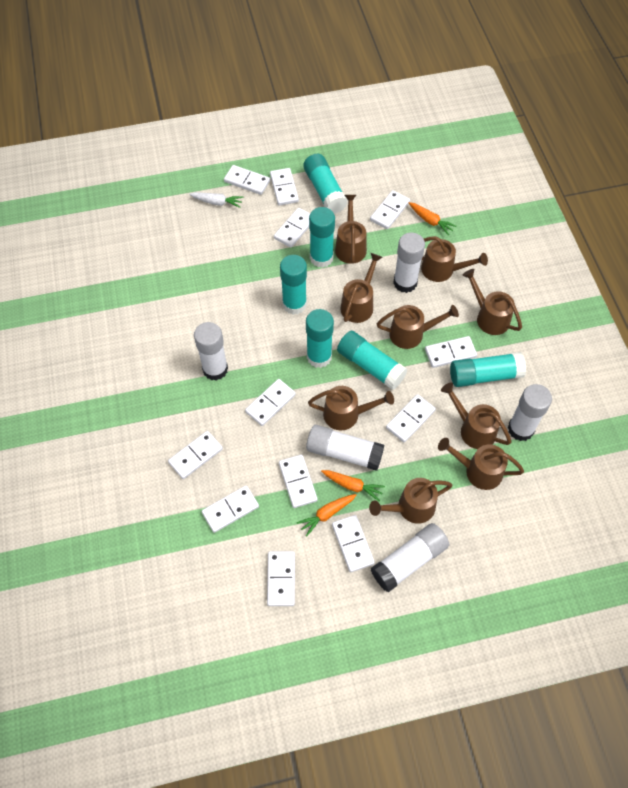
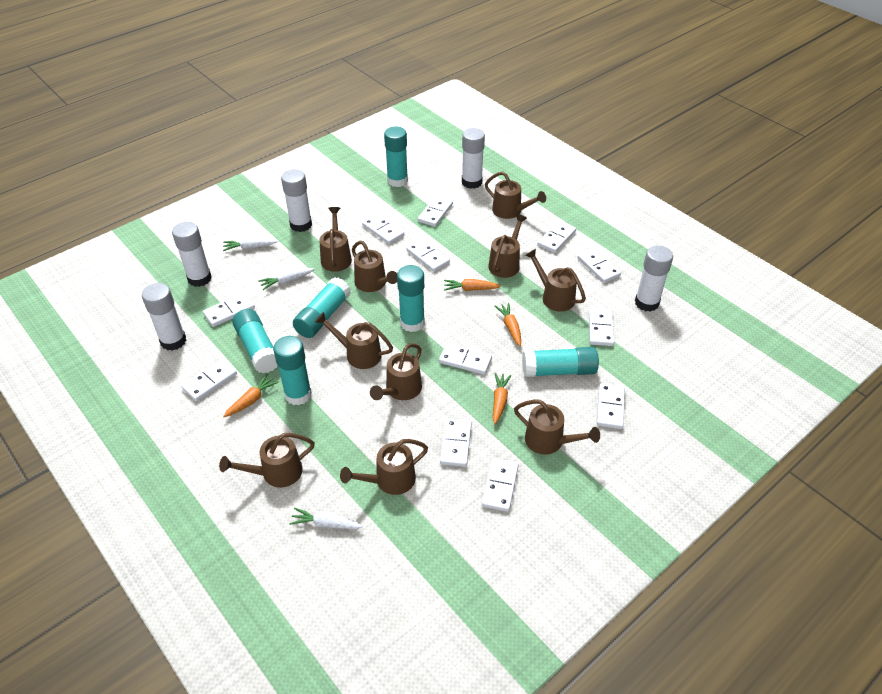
brown watering can: 9 -> 10
orange carrot: 3 -> 4
white carrot: 1 -> 3

